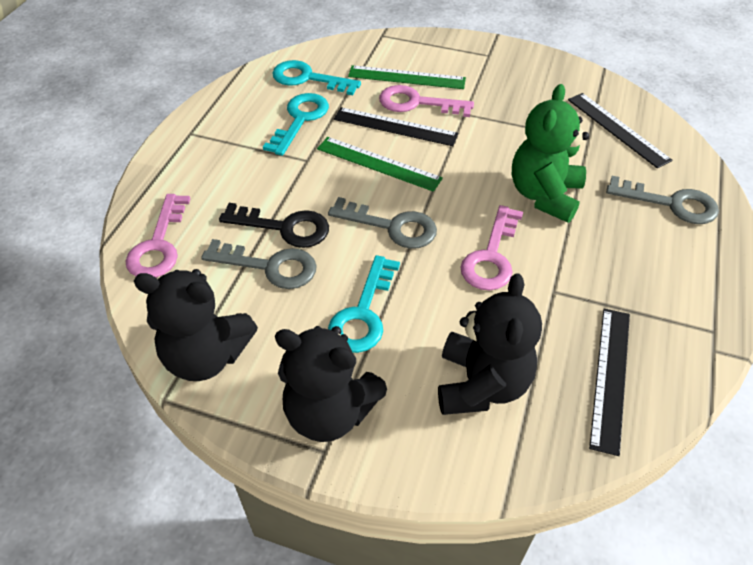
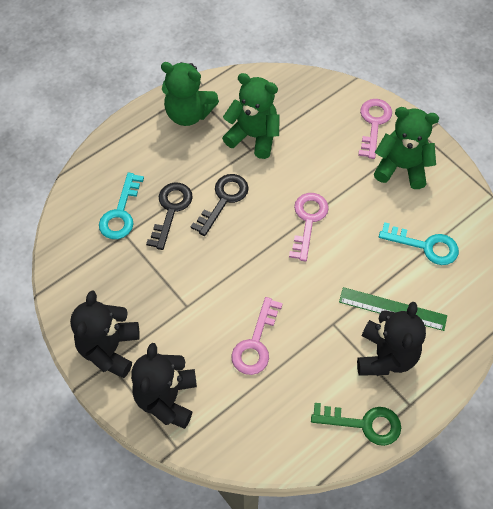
black key: 1 -> 2
black ruler: 3 -> 0
green key: 0 -> 1
green ruler: 2 -> 1
green teddy bear: 1 -> 3
grey key: 3 -> 0
turquoise key: 3 -> 2

